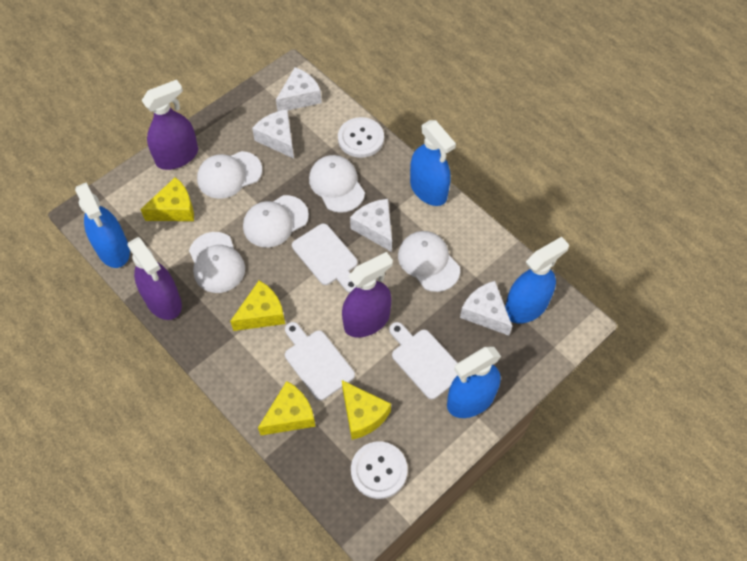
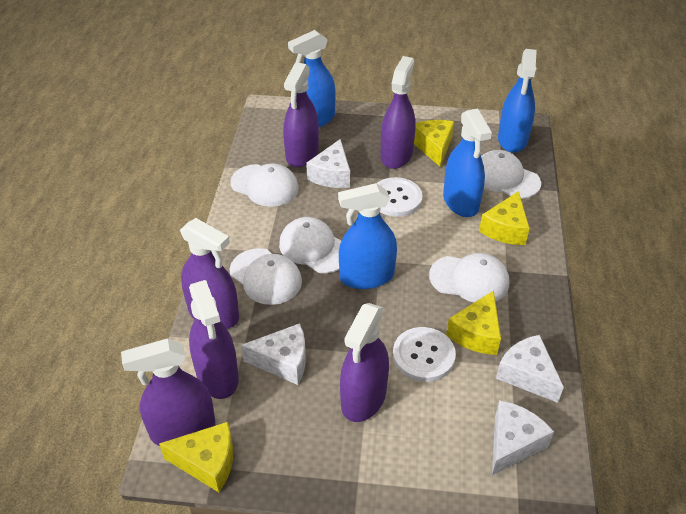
purple spray bottle: 3 -> 6
white cutting board: 3 -> 0

